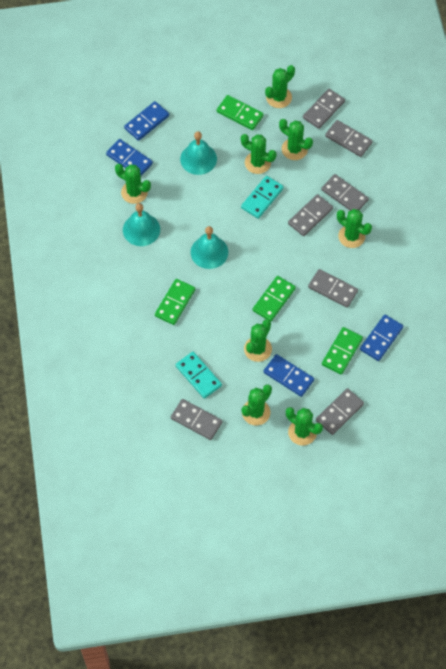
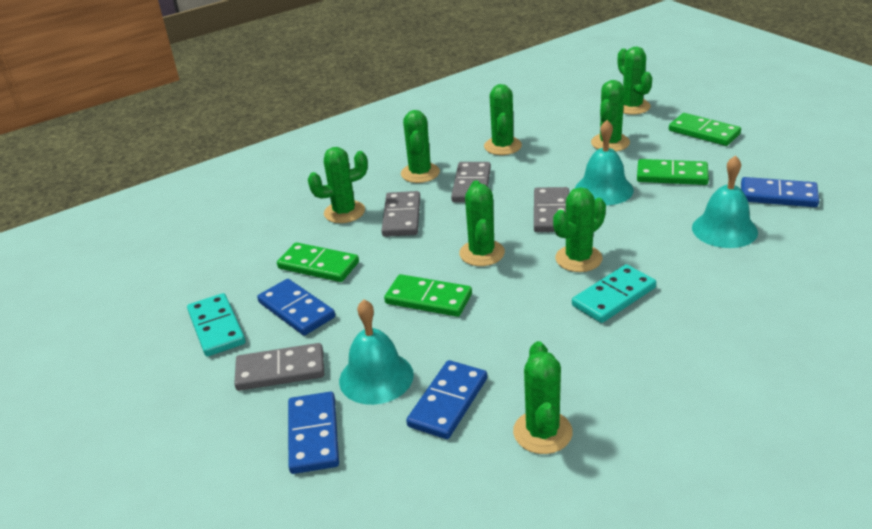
grey domino: 7 -> 4

